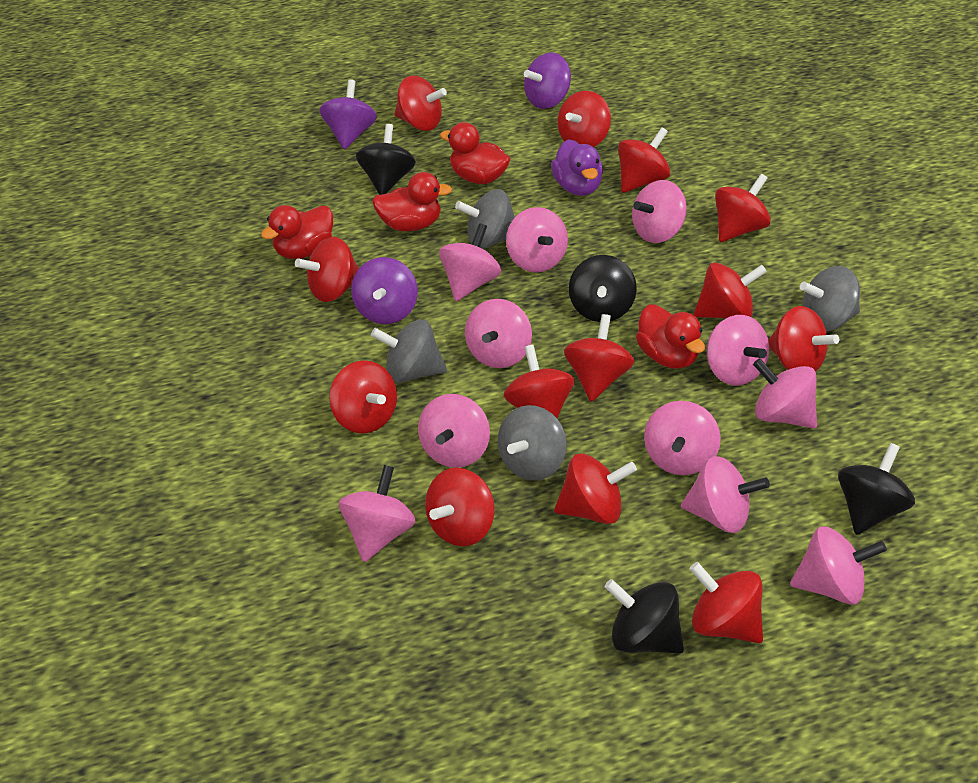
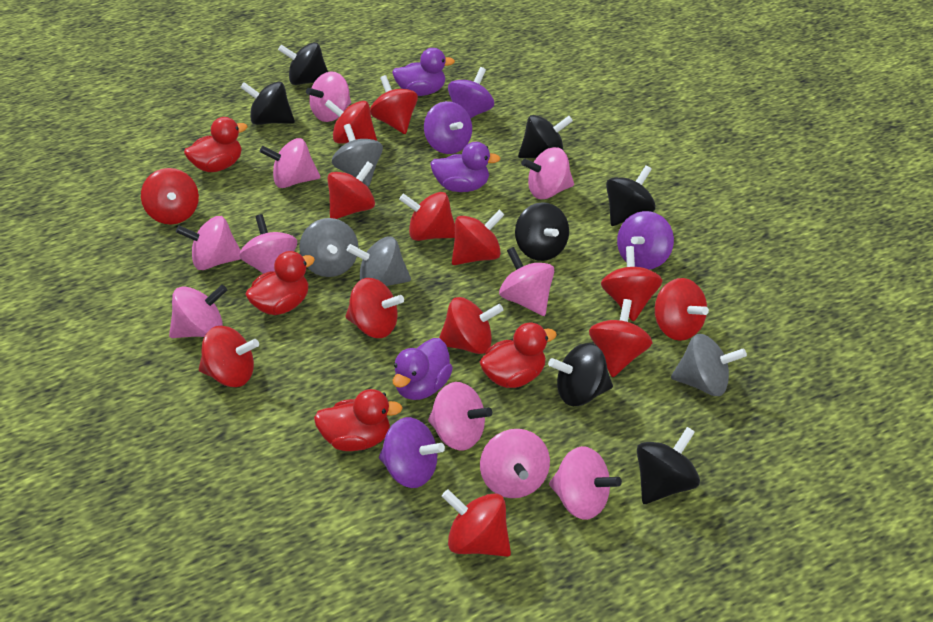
black spinning top: 4 -> 7
pink spinning top: 11 -> 10
purple duck: 1 -> 3
purple spinning top: 3 -> 4

